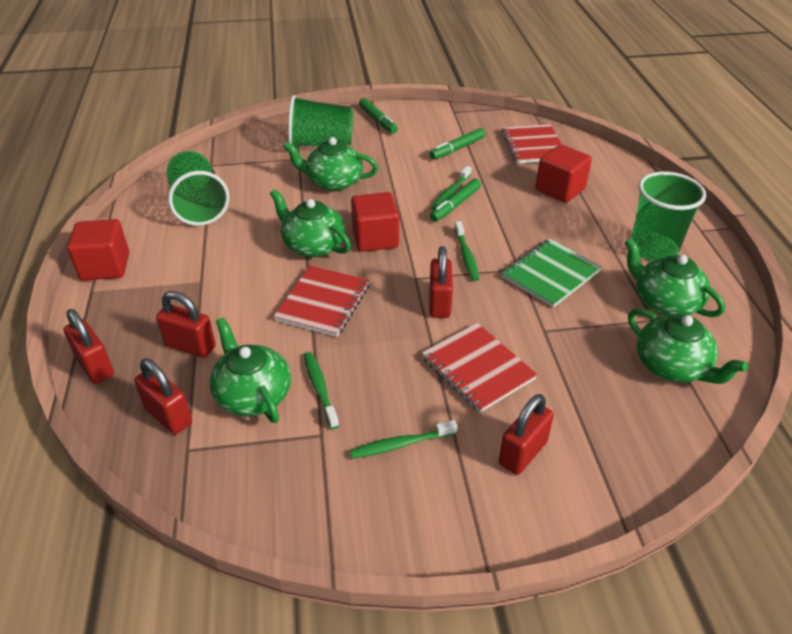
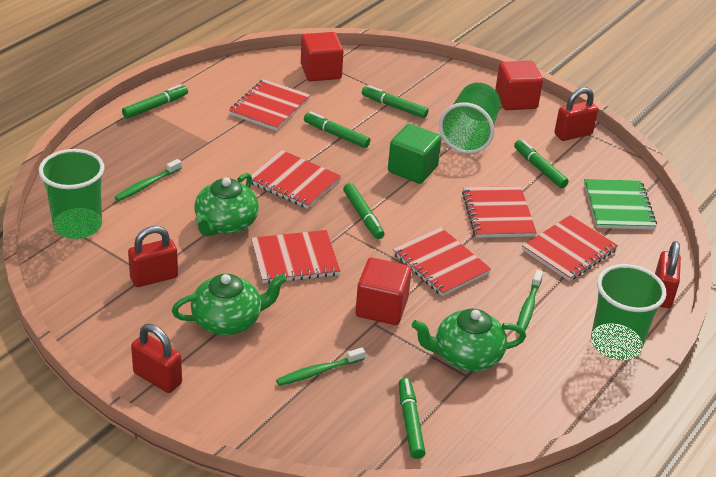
green cube: 0 -> 1
green marker: 3 -> 6
green teapot: 5 -> 3
green toothbrush: 4 -> 3
red notebook: 3 -> 6
red padlock: 5 -> 4

